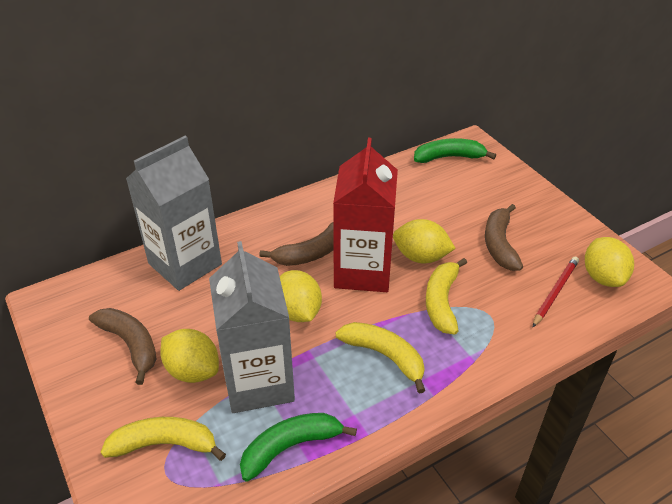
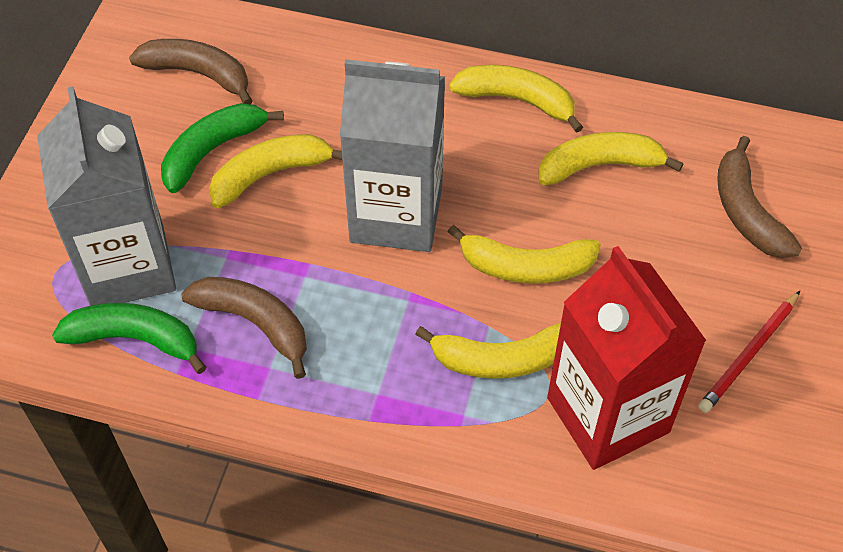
yellow banana: 3 -> 5
yellow lemon: 4 -> 0

